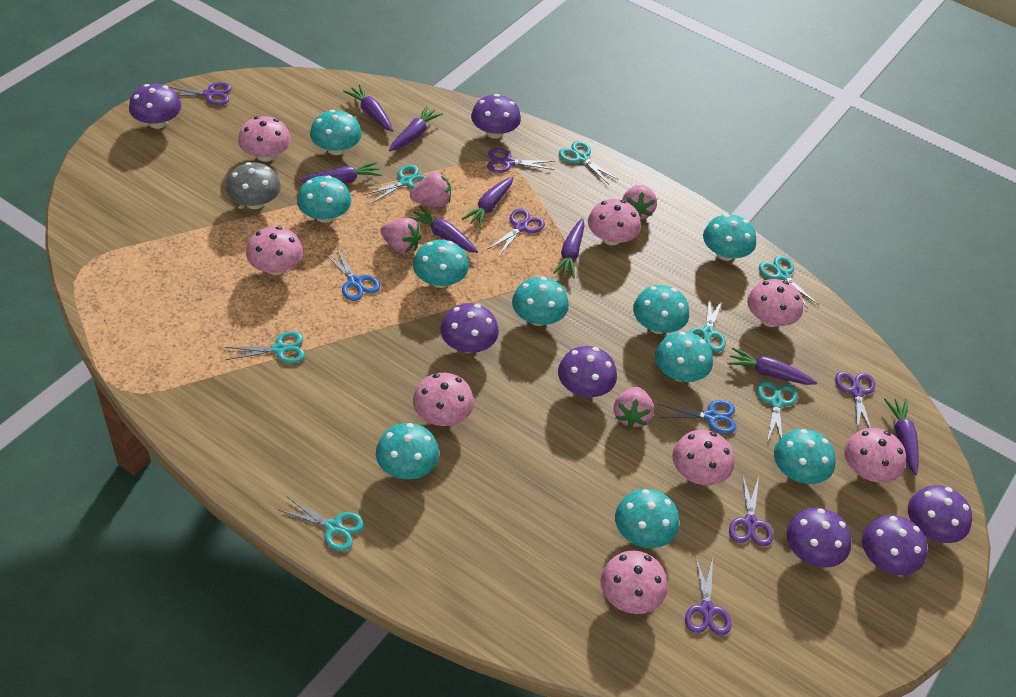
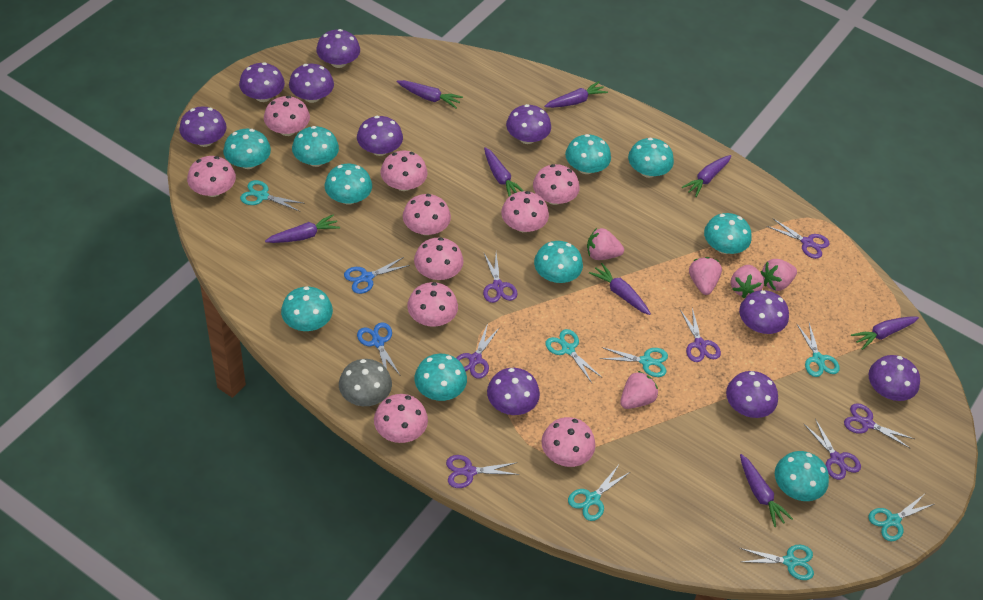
pink mushroom: 8 -> 10
pink strawberry: 4 -> 5
purple mushroom: 7 -> 10
purple scissors: 6 -> 7

